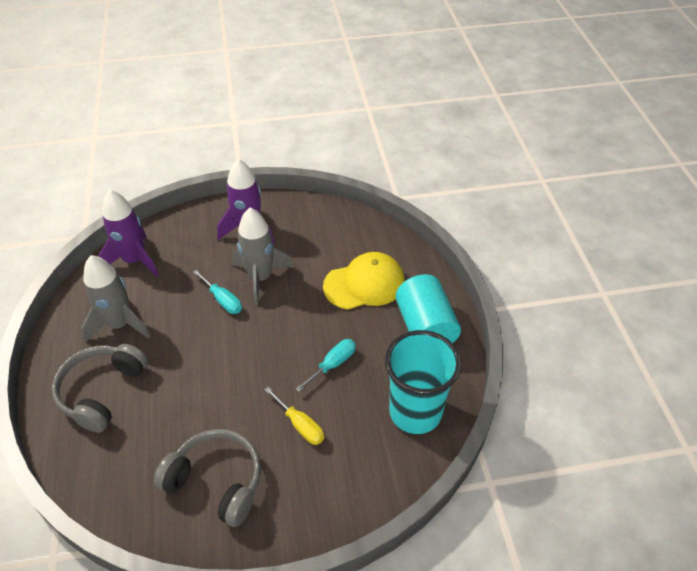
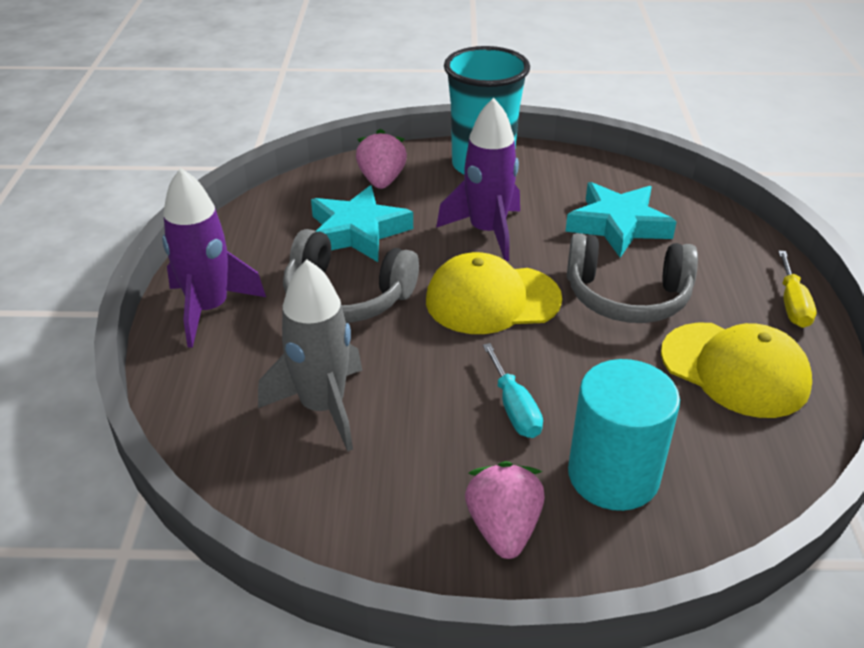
grey rocket: 2 -> 1
pink strawberry: 0 -> 2
turquoise screwdriver: 2 -> 1
turquoise star: 0 -> 2
yellow cap: 1 -> 2

